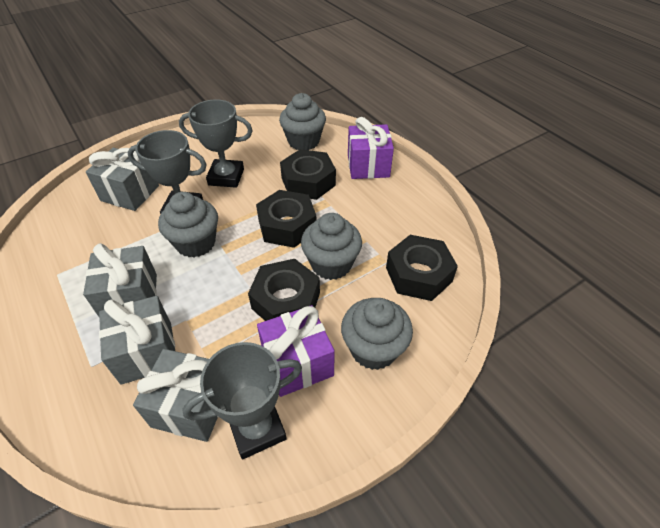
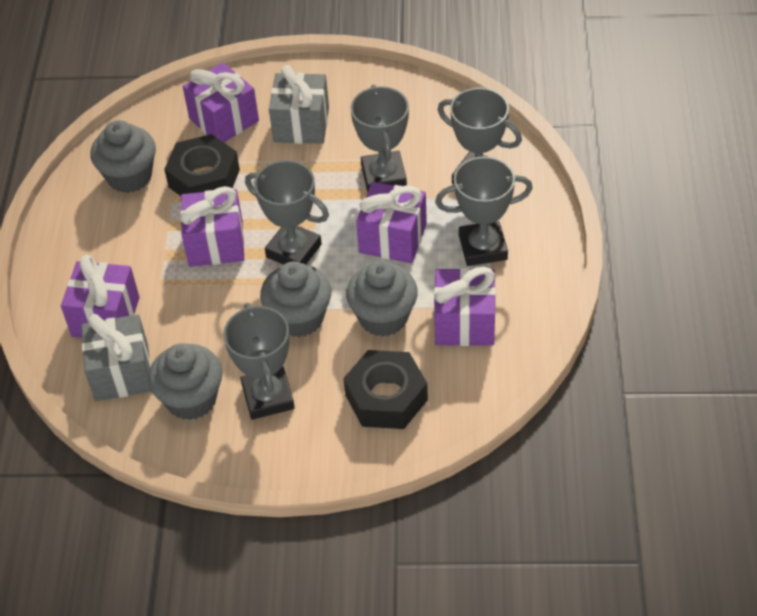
black nut: 4 -> 2
grey gift: 4 -> 2
grey trophy: 3 -> 5
purple gift: 2 -> 5

